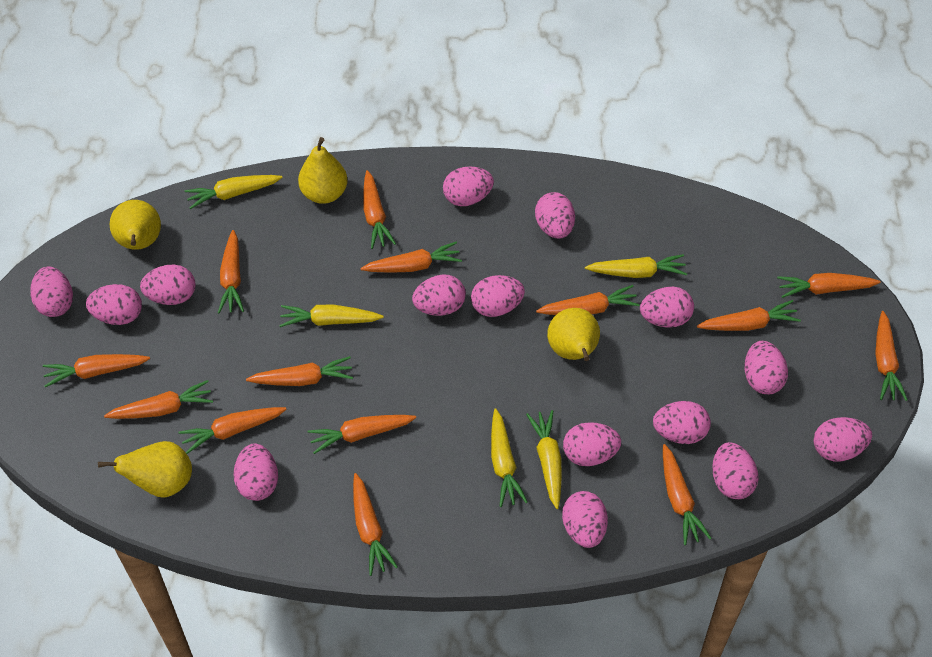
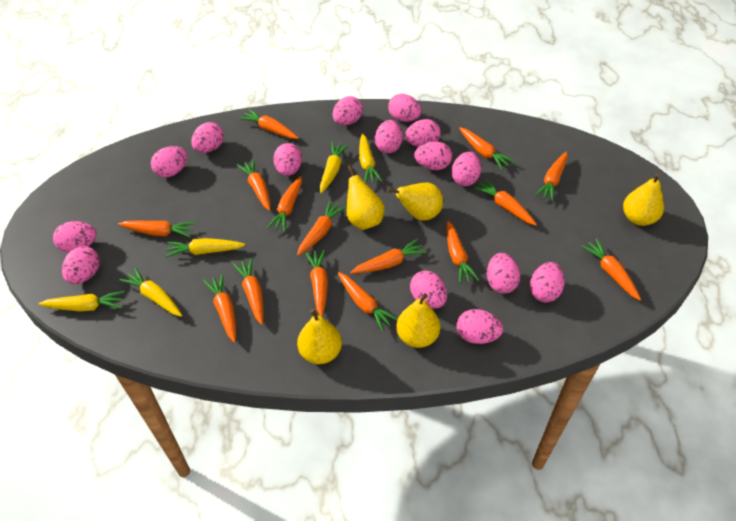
orange carrot: 14 -> 15
yellow pear: 4 -> 5

